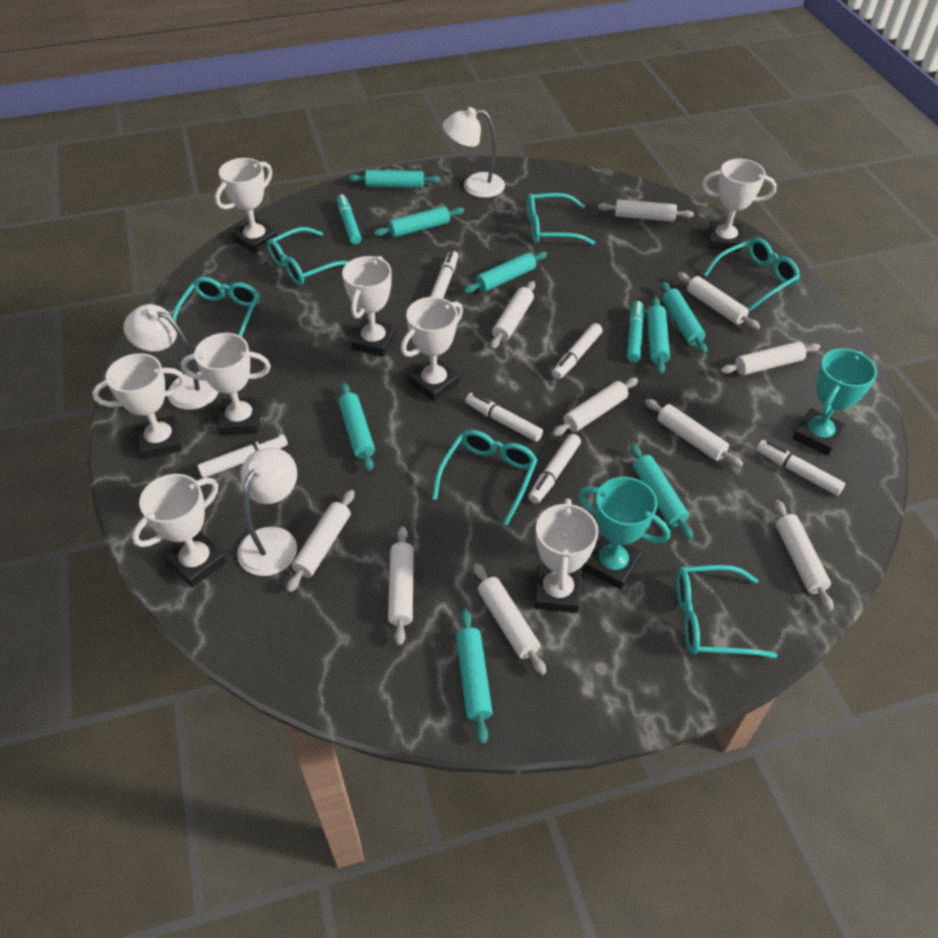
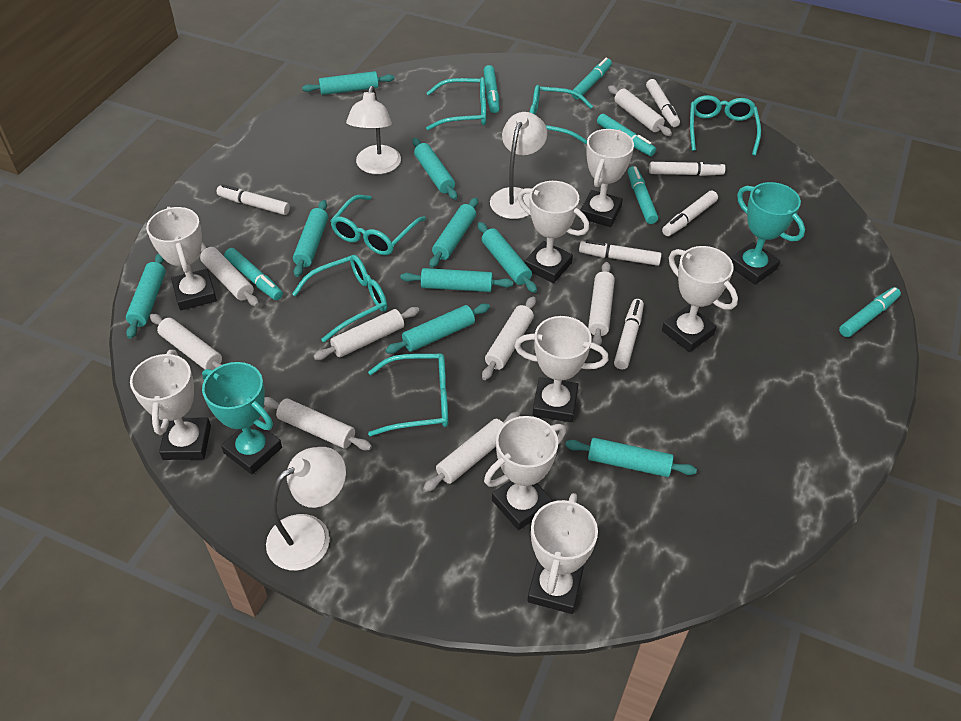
turquoise marker: 2 -> 6
turquoise rolling pin: 8 -> 9
white rolling pin: 10 -> 8

